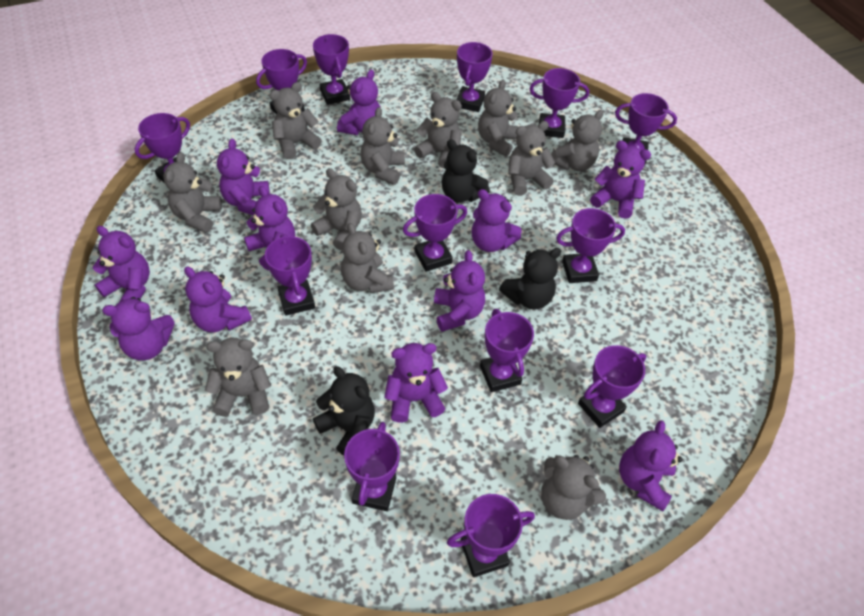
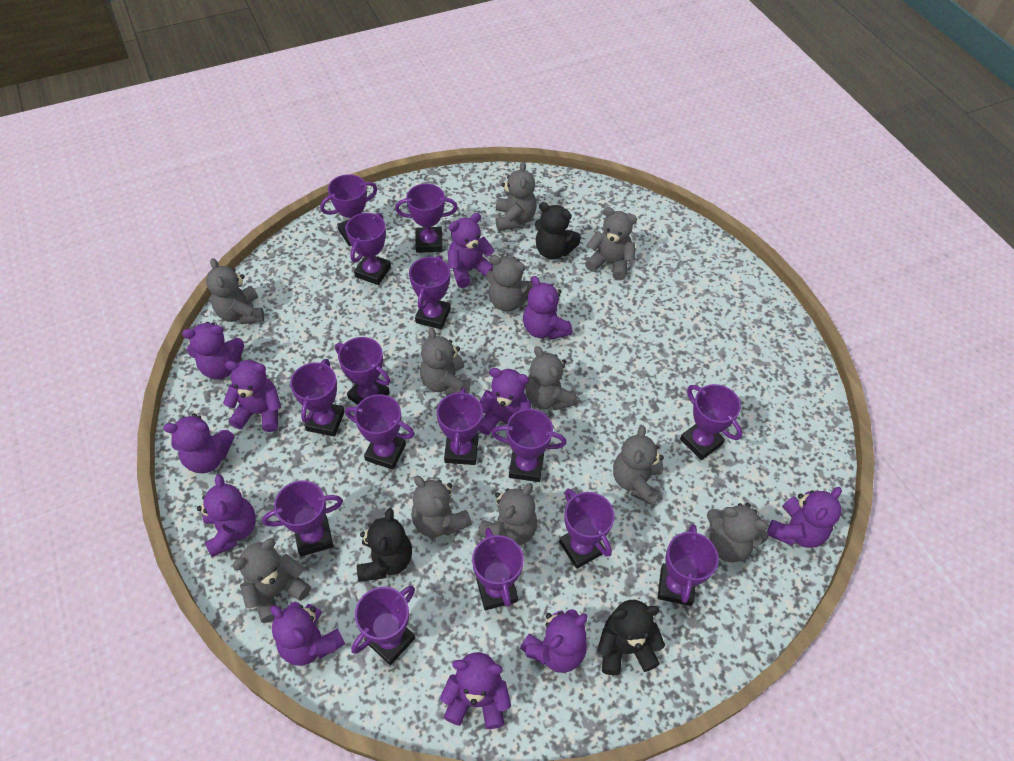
purple trophy: 13 -> 15

